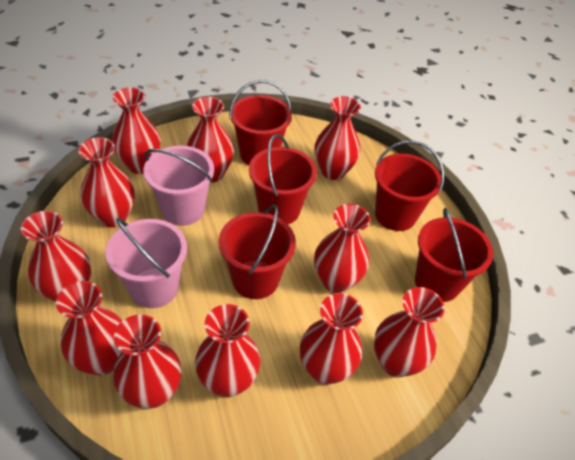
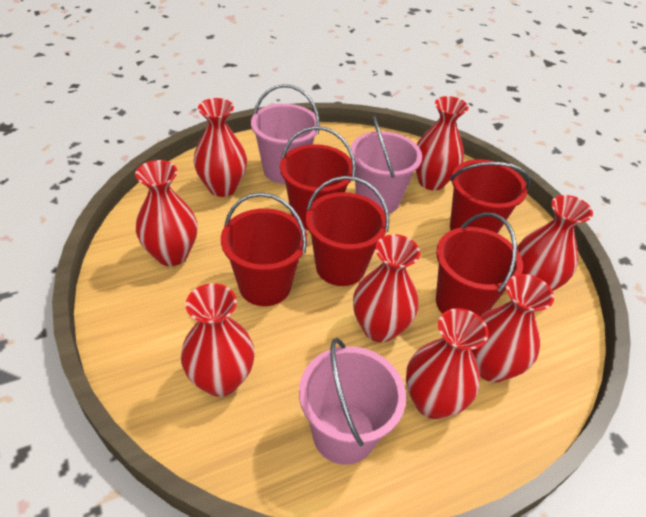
pink bucket: 2 -> 3
red vase: 11 -> 8

